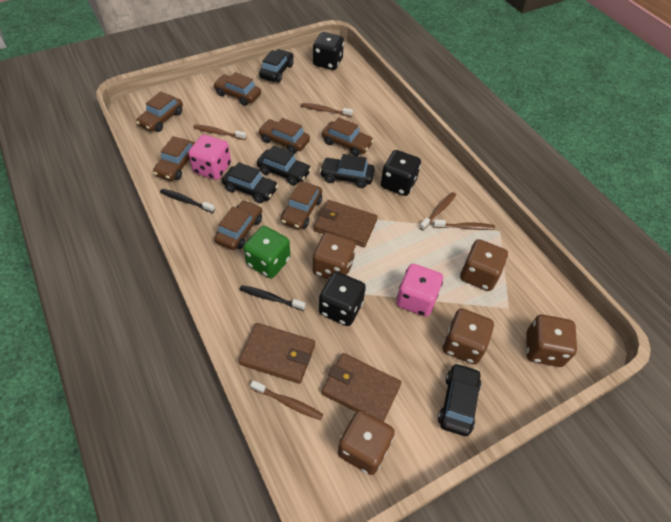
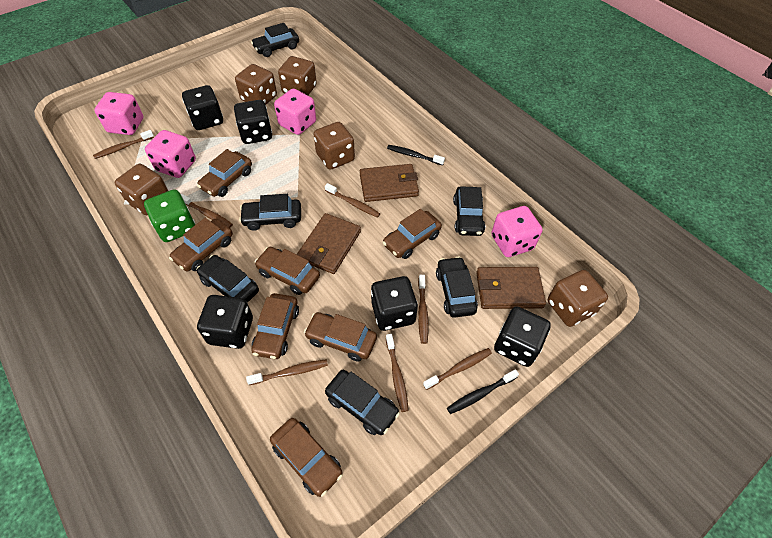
black car: 5 -> 6
black dice: 3 -> 5
brown toothbrush: 5 -> 7
pink dice: 2 -> 4

